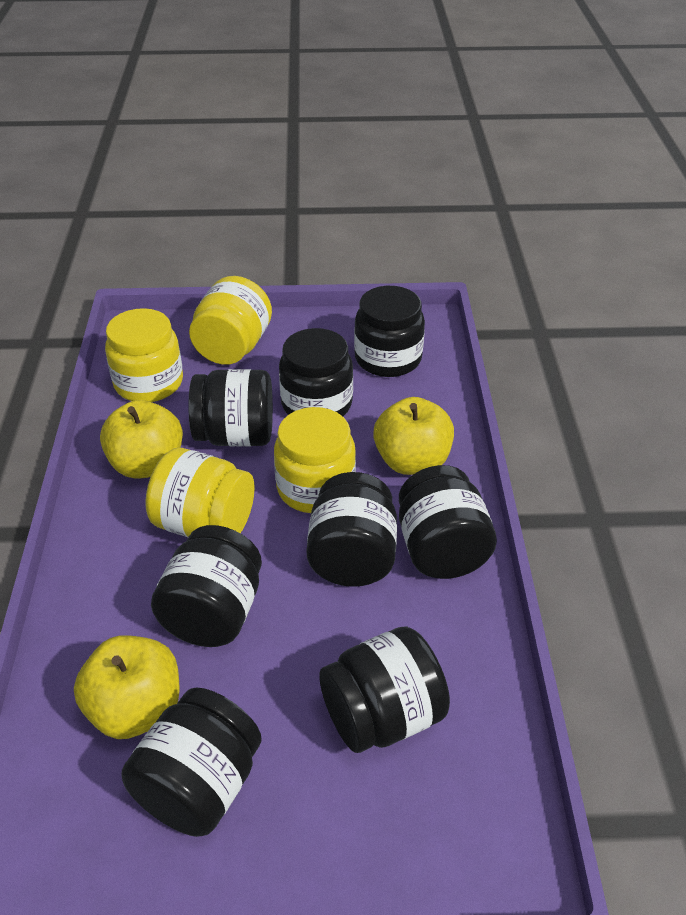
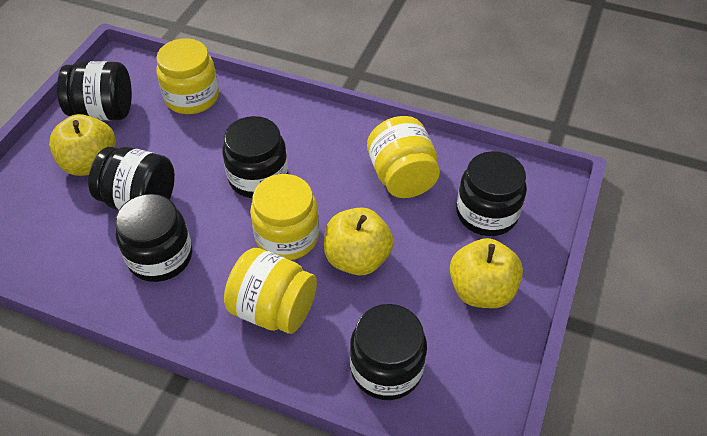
black jar: 8 -> 6

